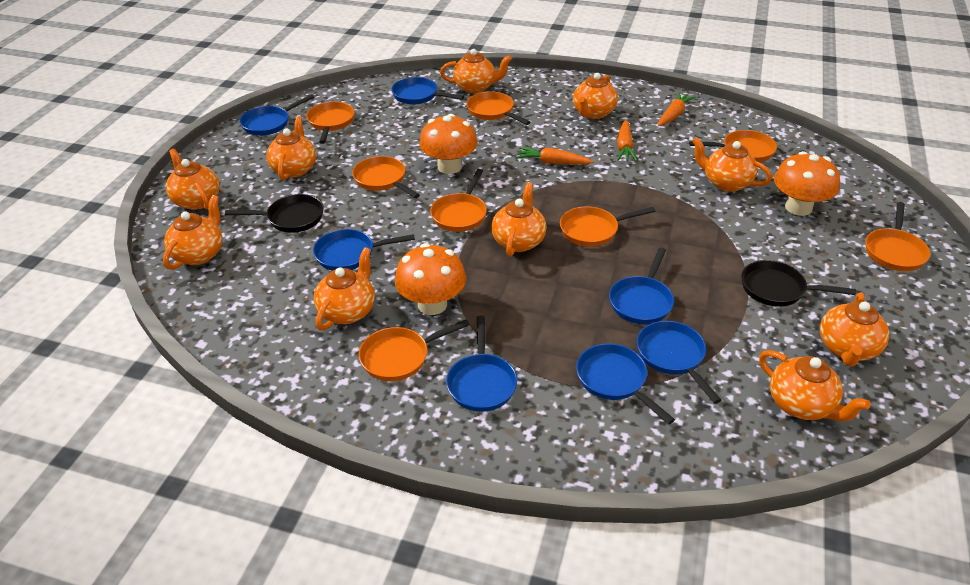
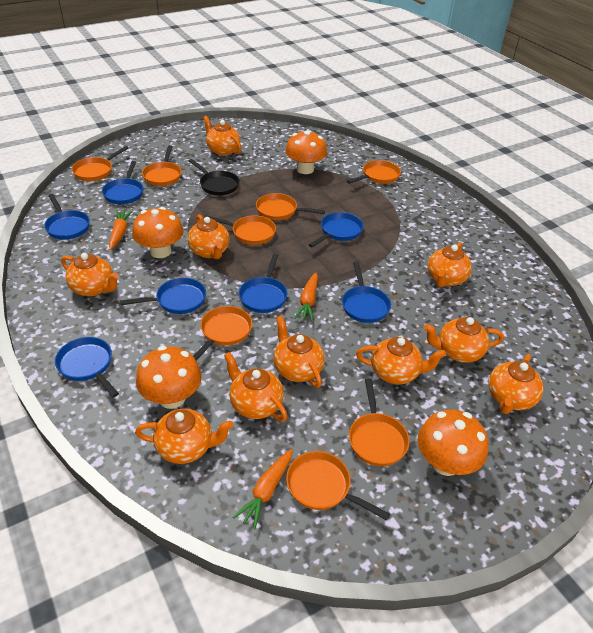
black pan: 2 -> 1
orange mushroom: 3 -> 4

